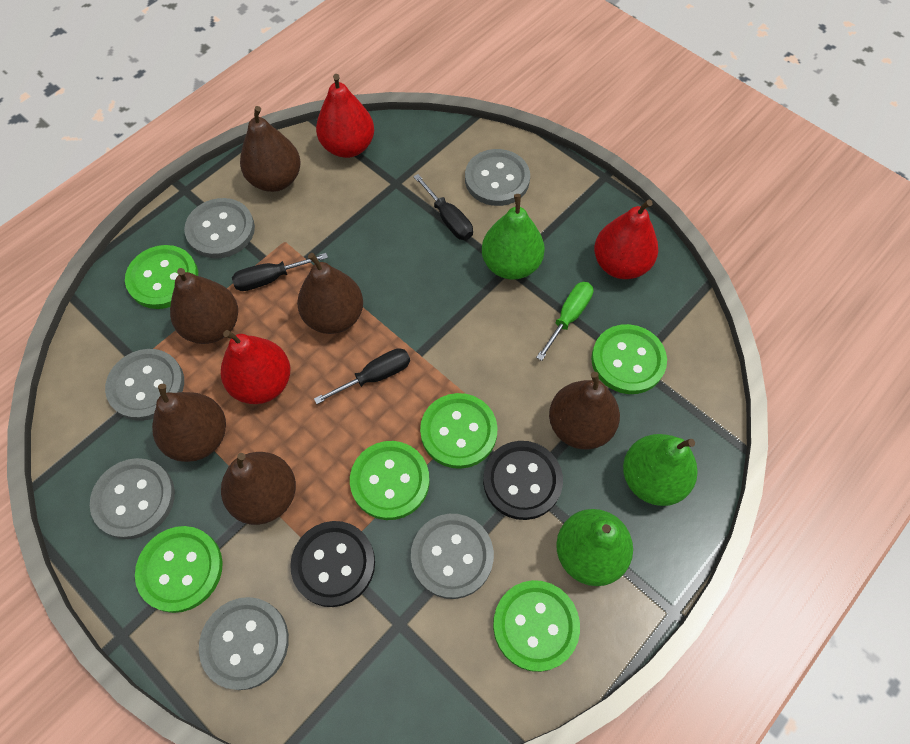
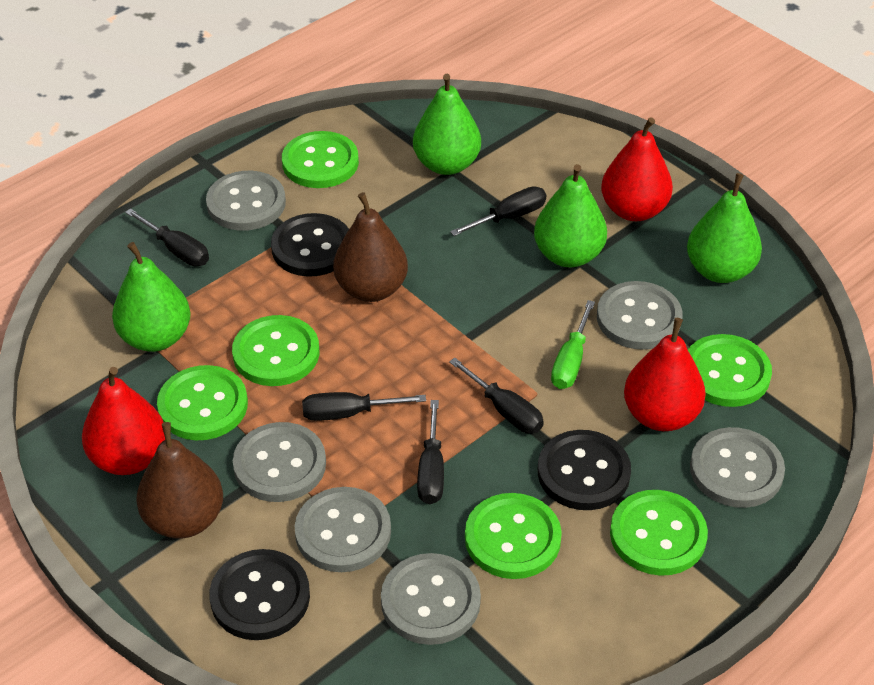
black button: 2 -> 3
black screwdriver: 3 -> 5
brown pear: 6 -> 2
green pear: 3 -> 4

